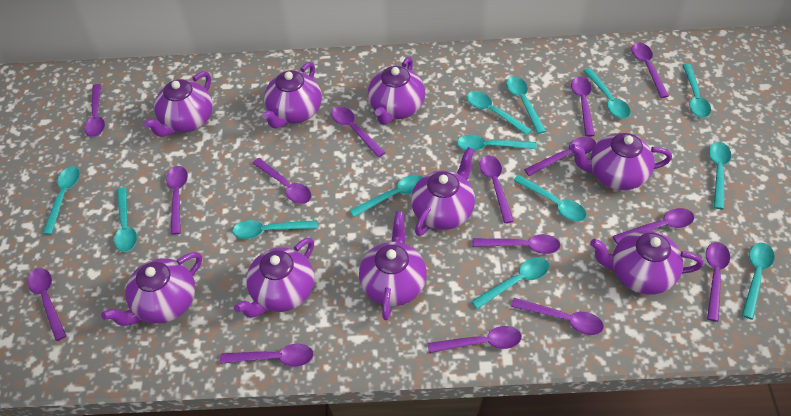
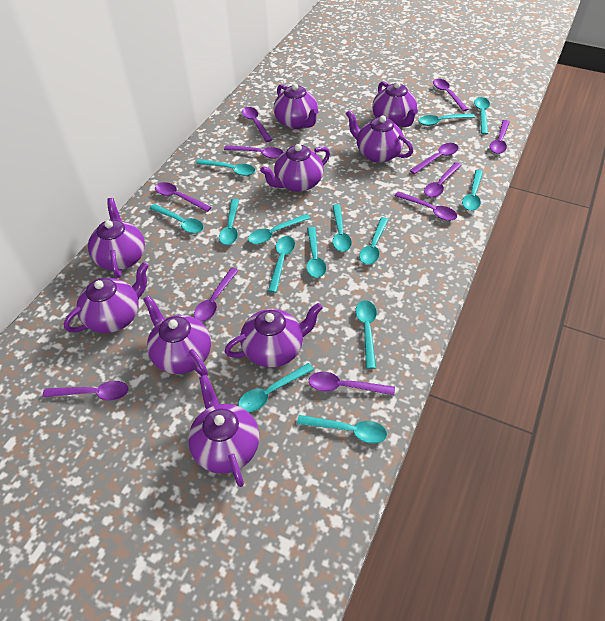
purple spoon: 15 -> 11
turquoise spoon: 13 -> 14

